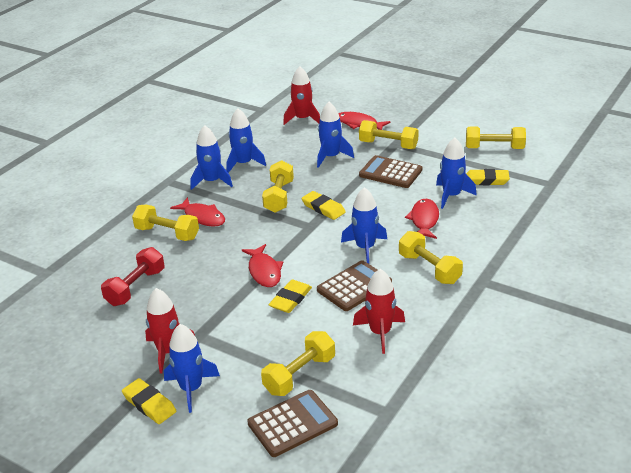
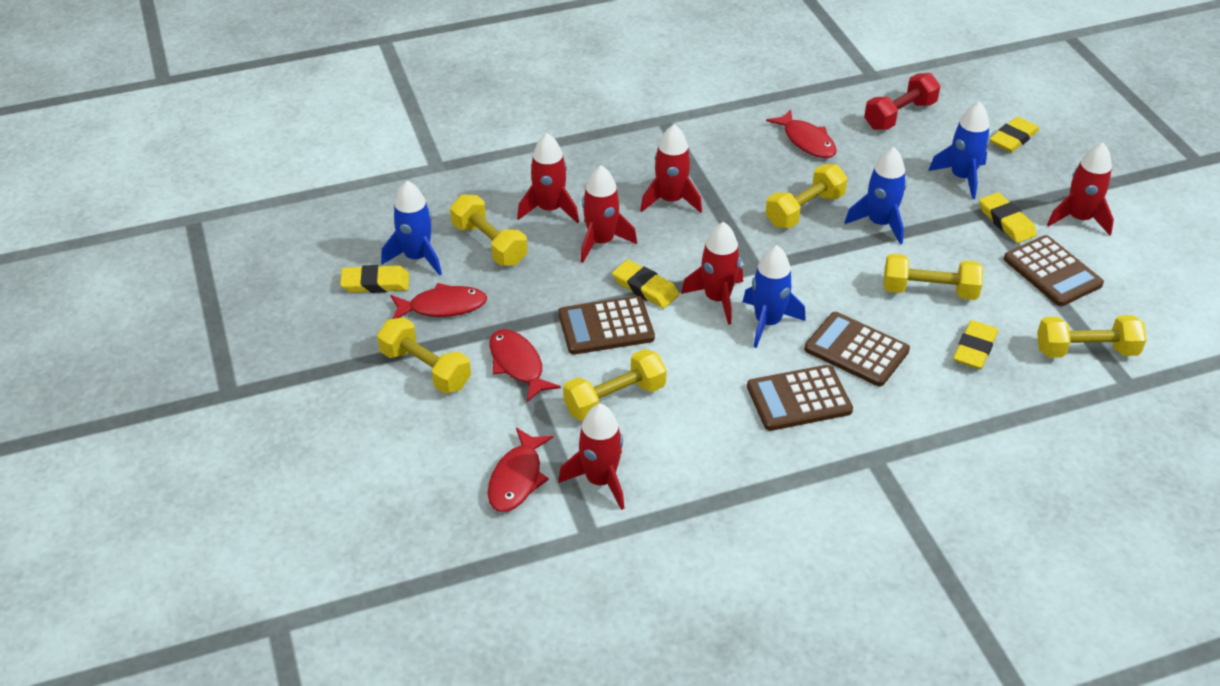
blue rocket: 6 -> 4
brown calculator: 3 -> 4
red rocket: 3 -> 6
yellow eraser: 4 -> 5

